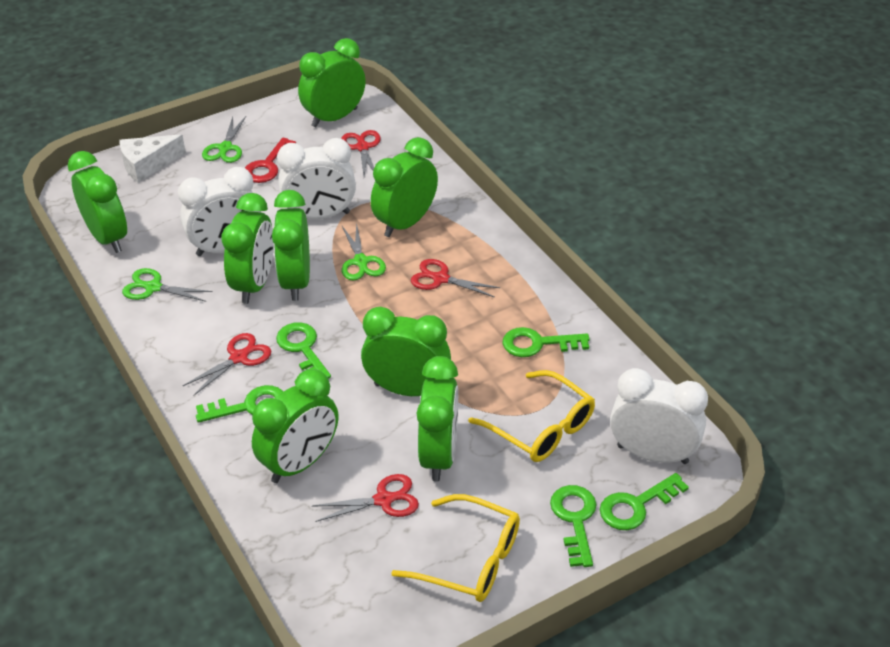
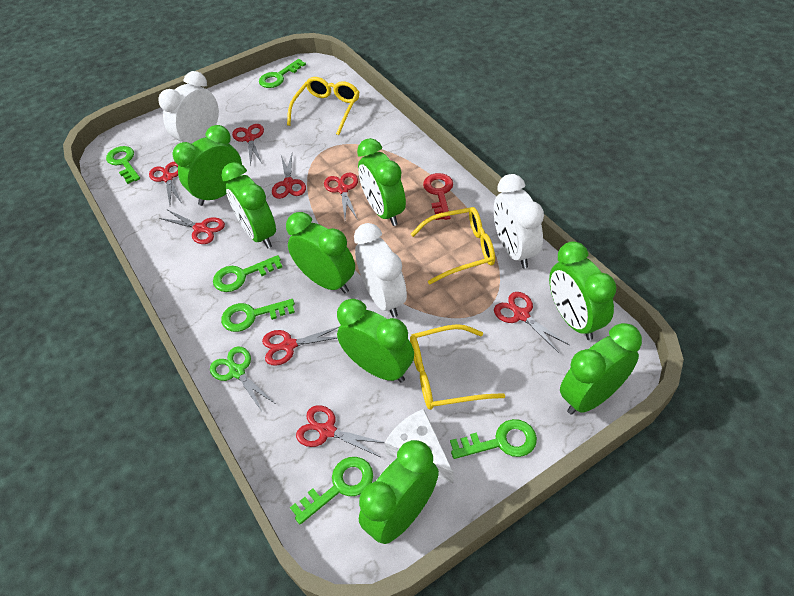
green key: 5 -> 6
green scissors: 3 -> 1
red scissors: 4 -> 8
yellow glasses: 2 -> 3

